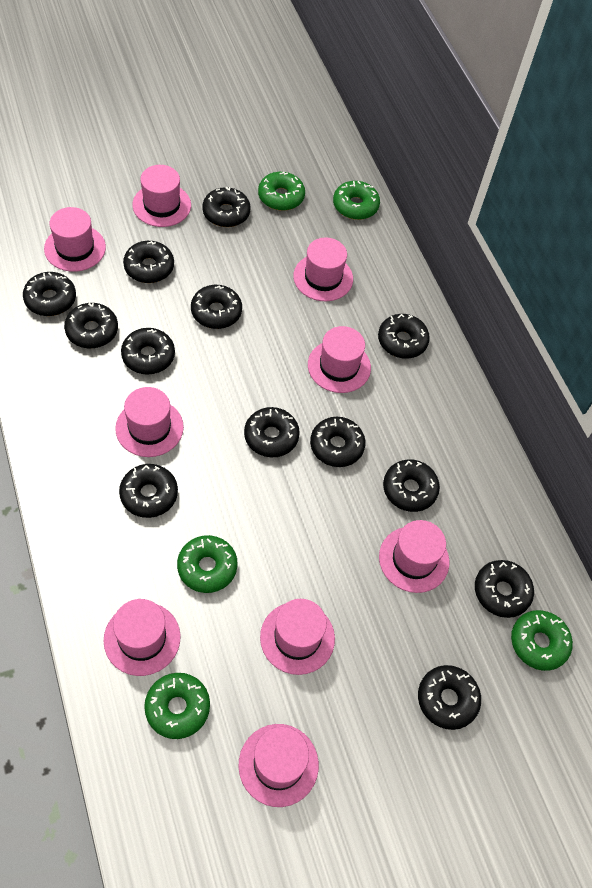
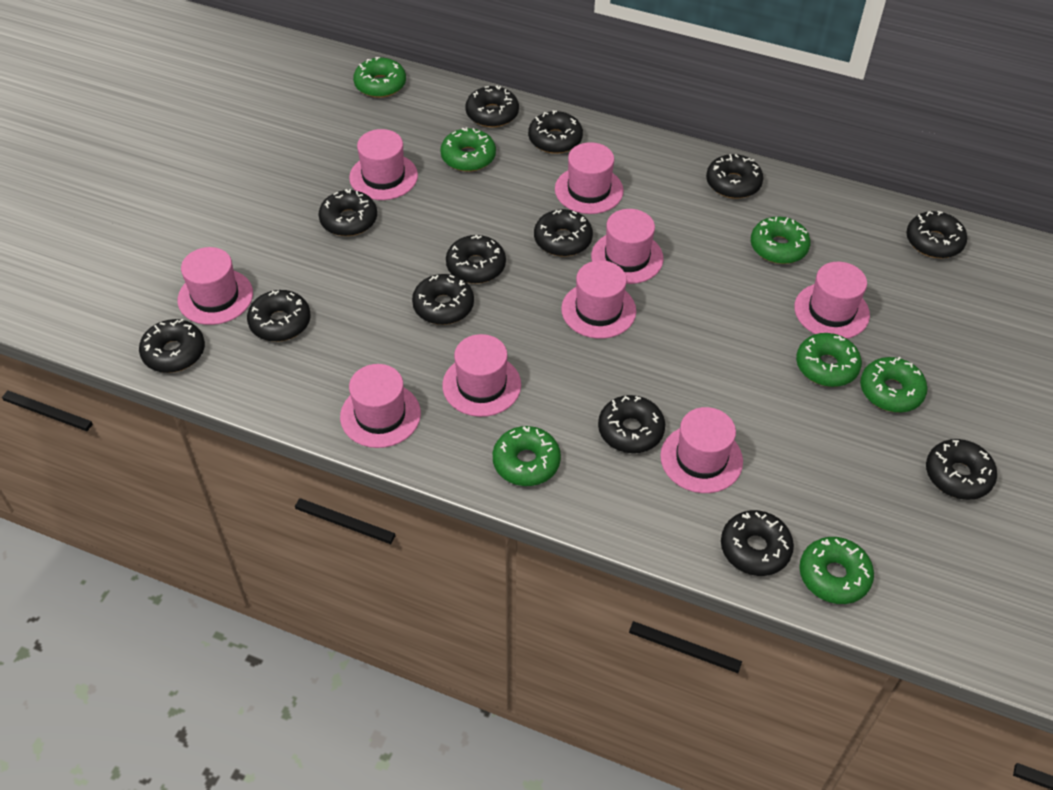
green donut: 5 -> 7

